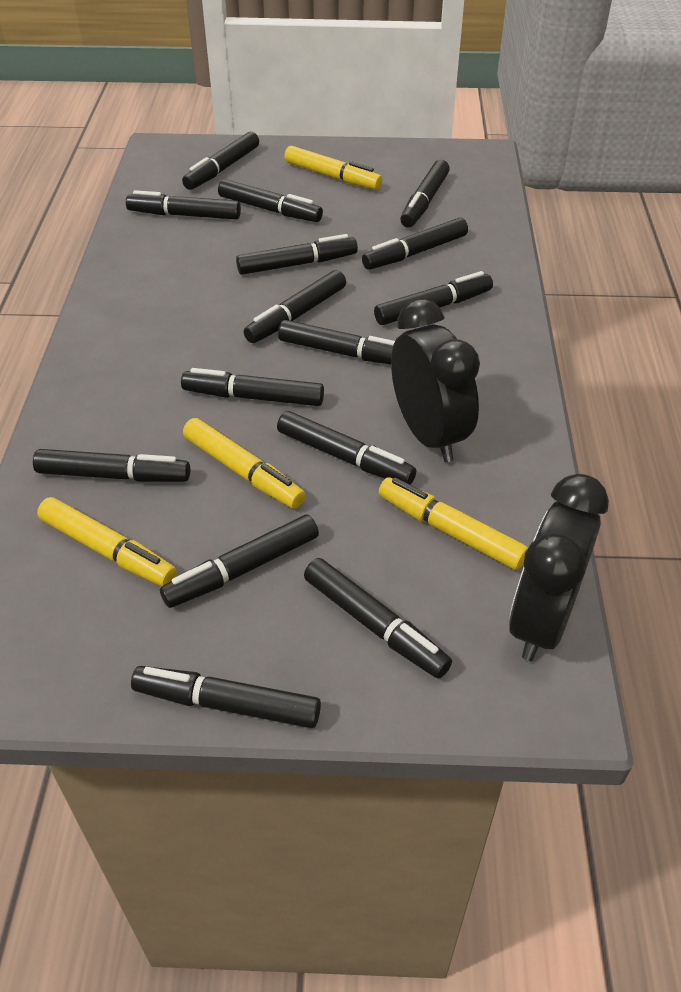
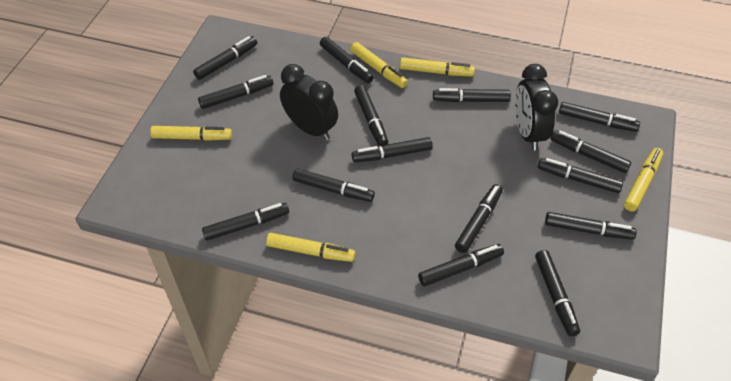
yellow marker: 4 -> 5

